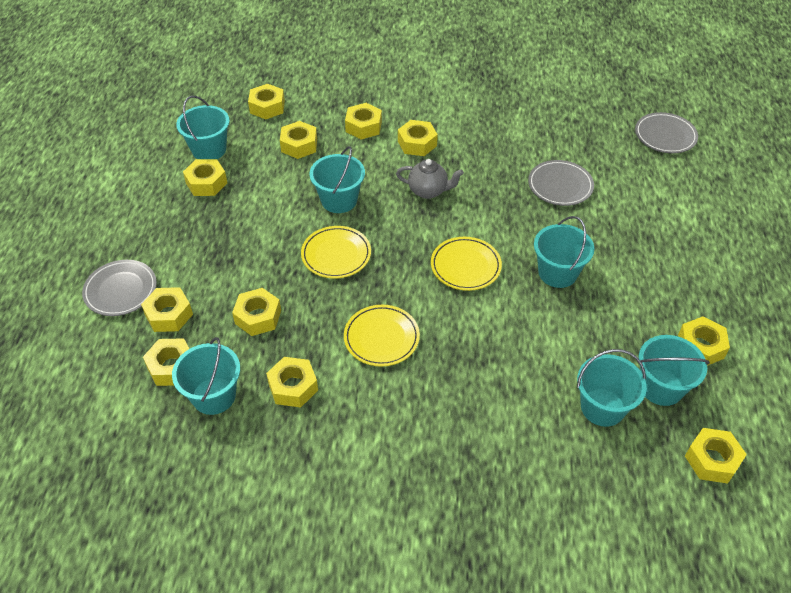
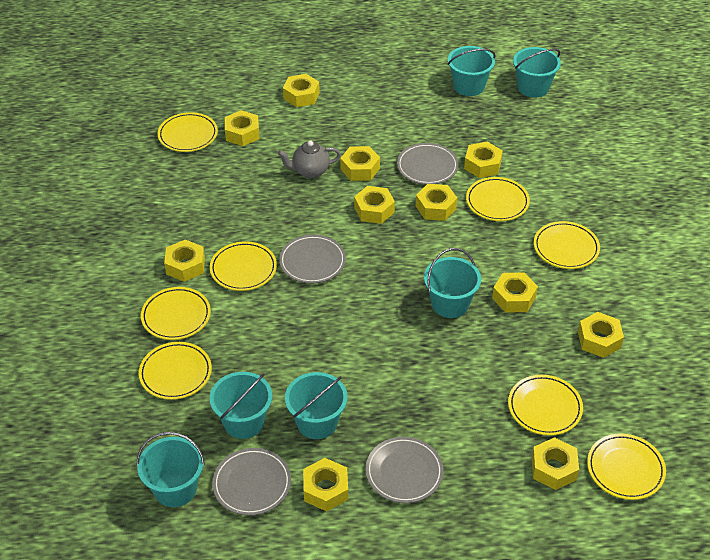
grey plate: 3 -> 4
yellow plate: 3 -> 8

